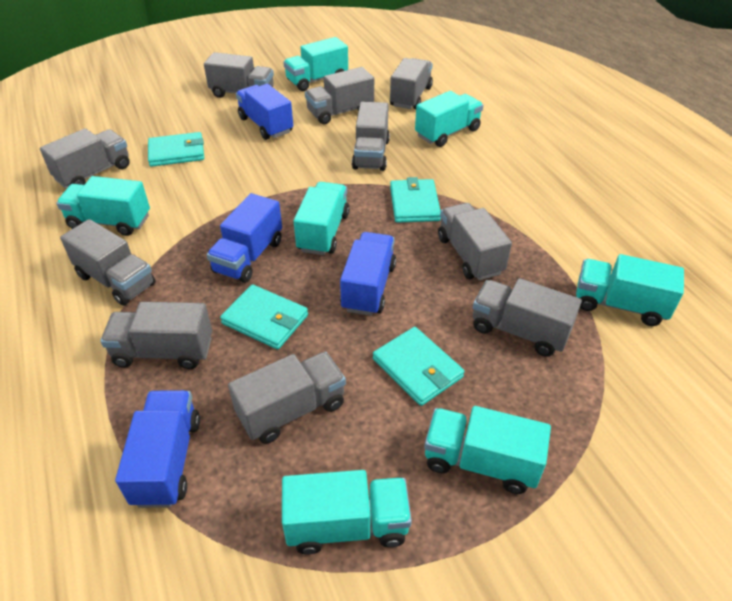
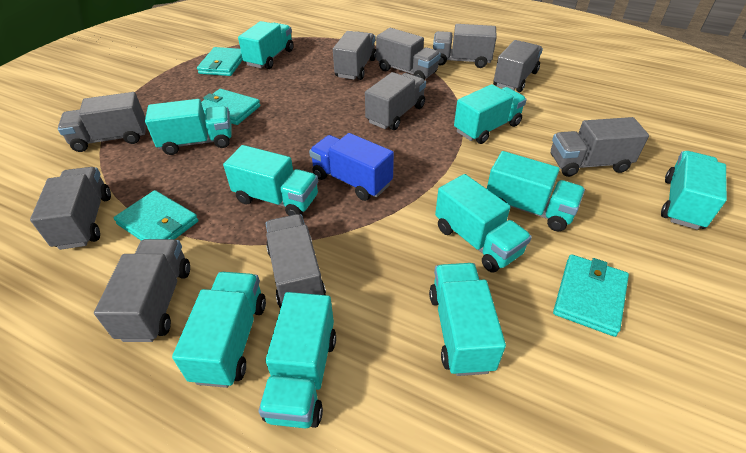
blue truck: 4 -> 1
turquoise truck: 7 -> 10

